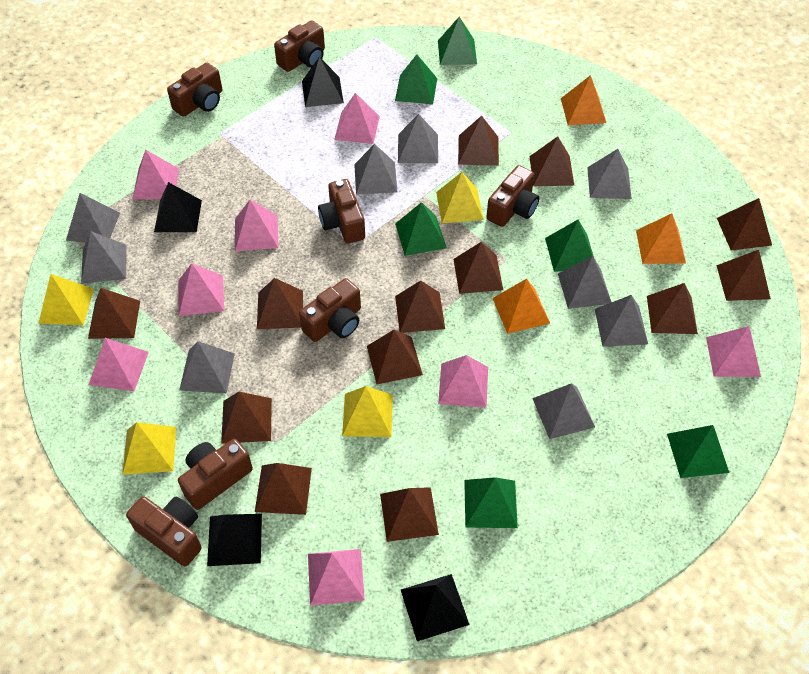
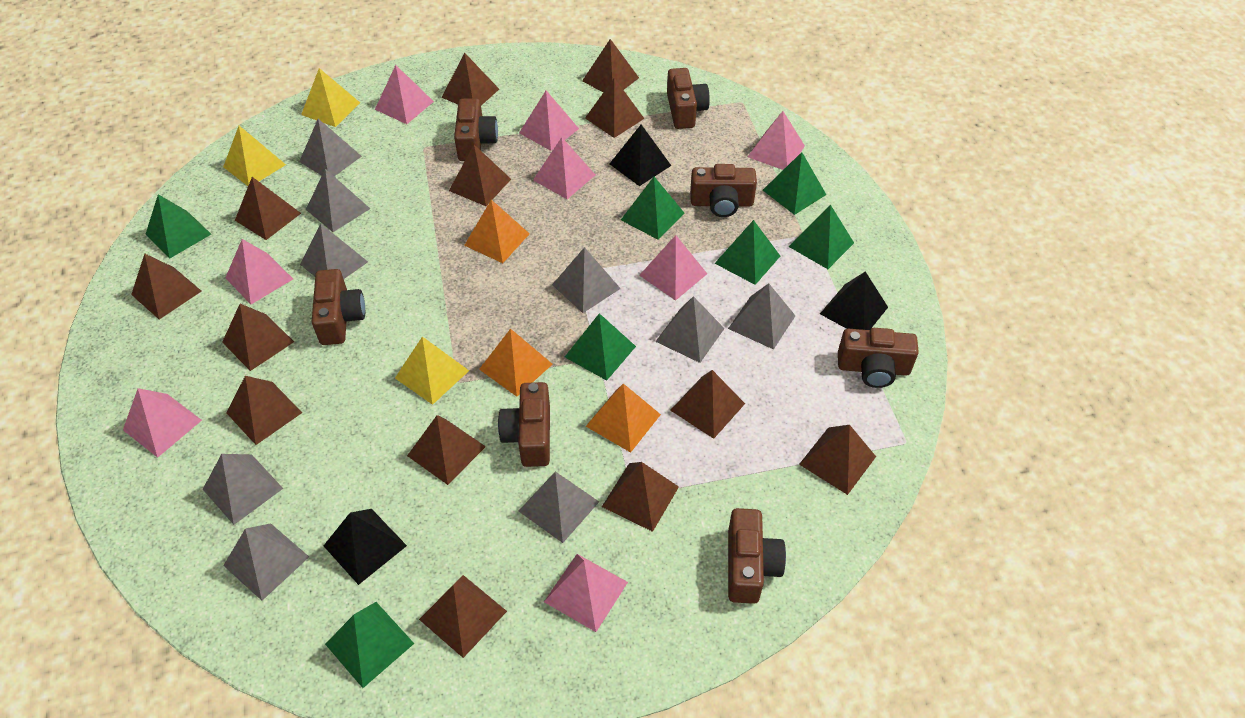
black pyramid: 4 -> 3
green pyramid: 6 -> 7
yellow pyramid: 4 -> 3

